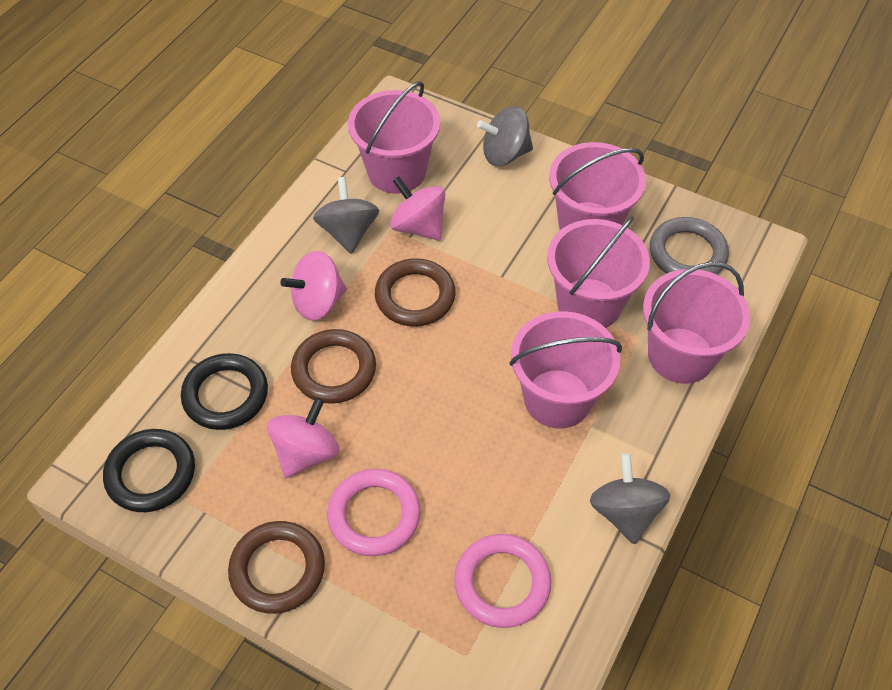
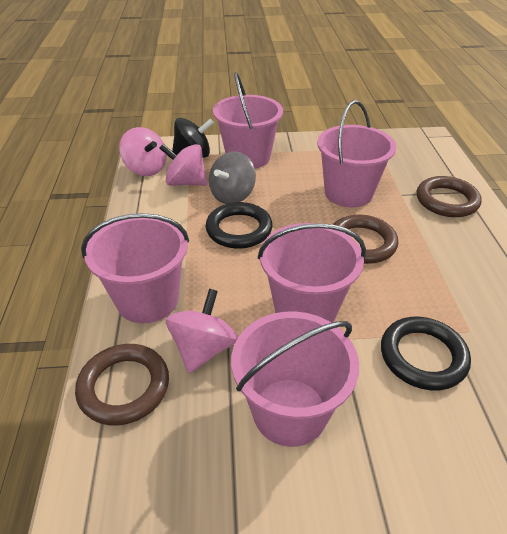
black spinning top: 0 -> 1
grey ring: 1 -> 0
grey spinning top: 3 -> 1
pink ring: 2 -> 0

